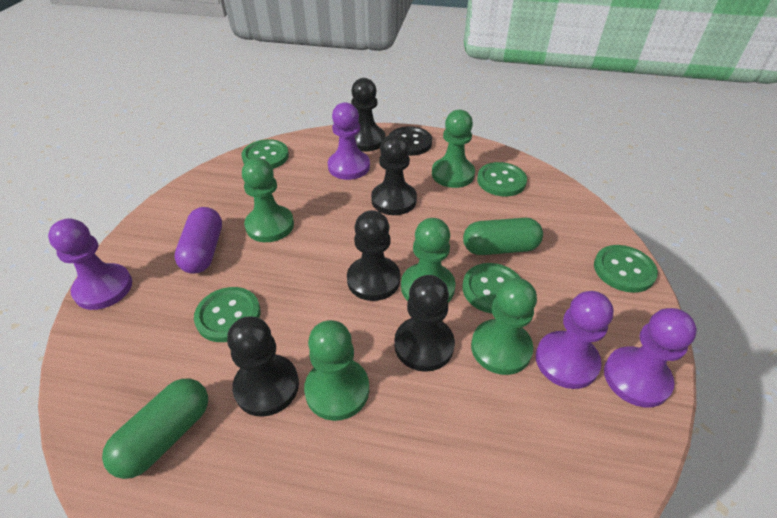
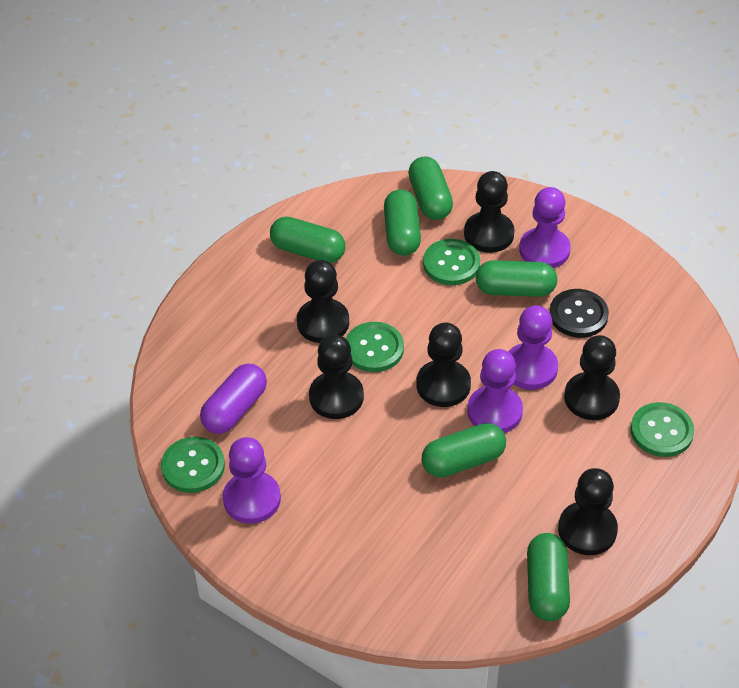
black pawn: 5 -> 6
green button: 5 -> 4
green capsule: 2 -> 6
green pawn: 5 -> 0

